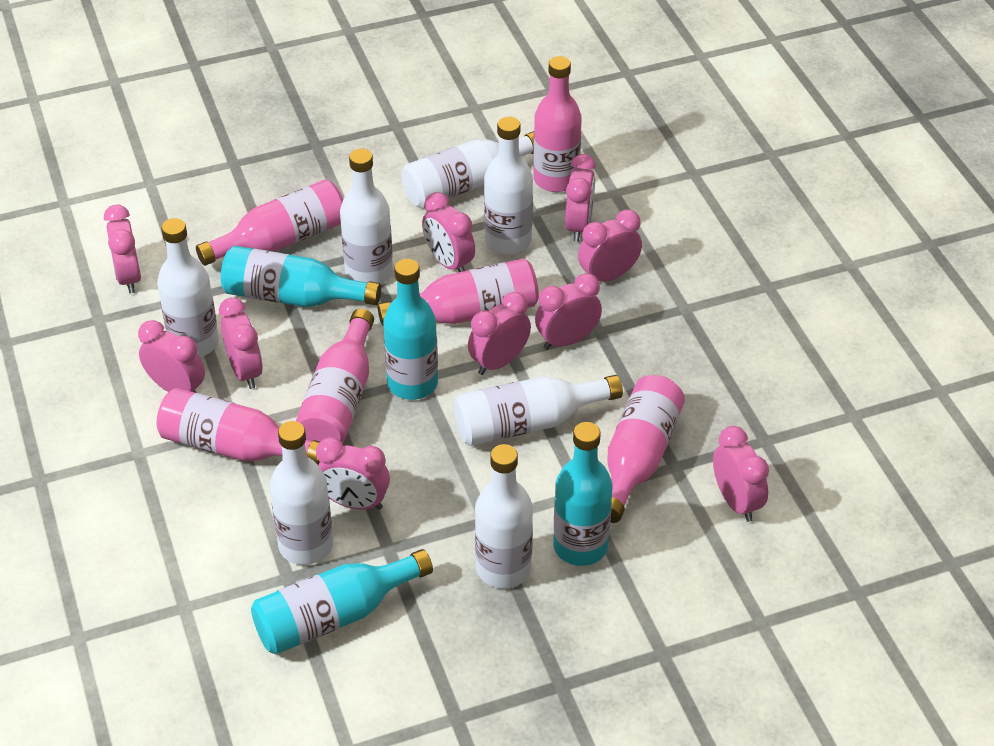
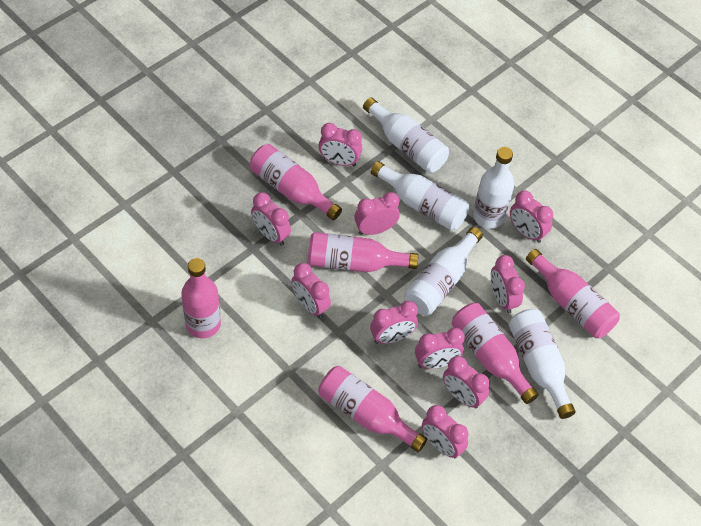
turquoise bottle: 4 -> 0
white bottle: 7 -> 5

